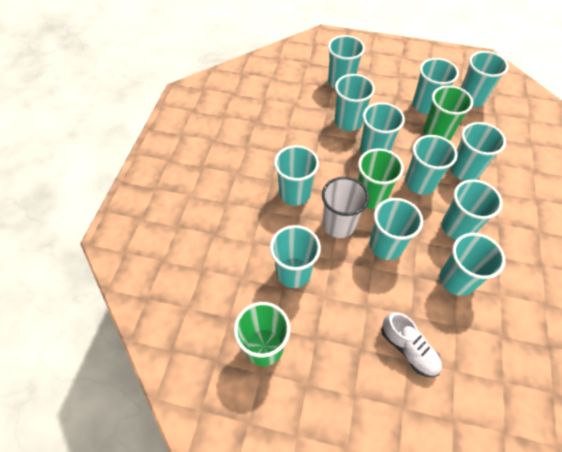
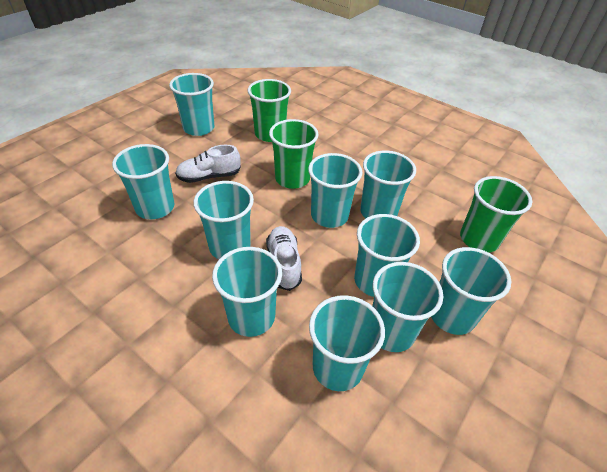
turquoise cup: 12 -> 10
white cup: 1 -> 0
white shoe: 1 -> 2

